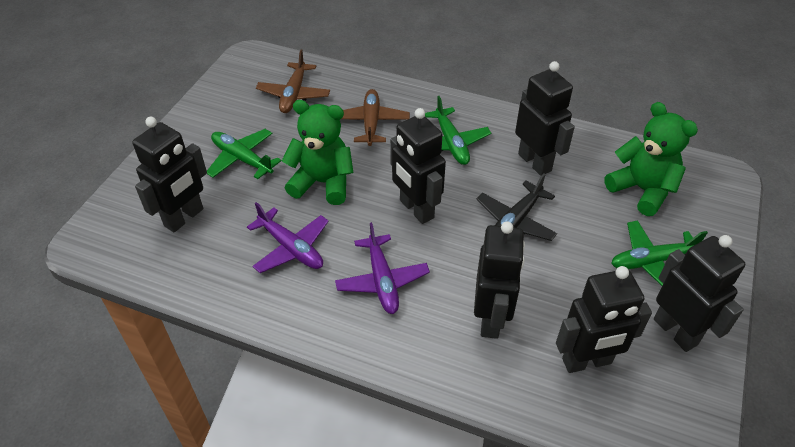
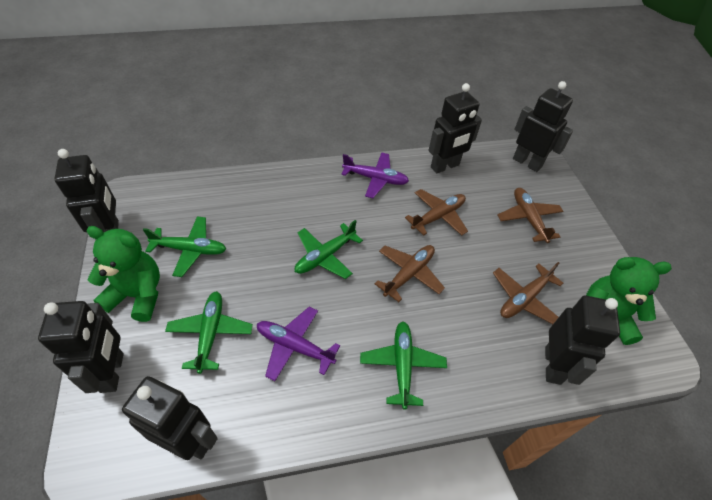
black plane: 1 -> 0
brown plane: 2 -> 4
green plane: 3 -> 4

